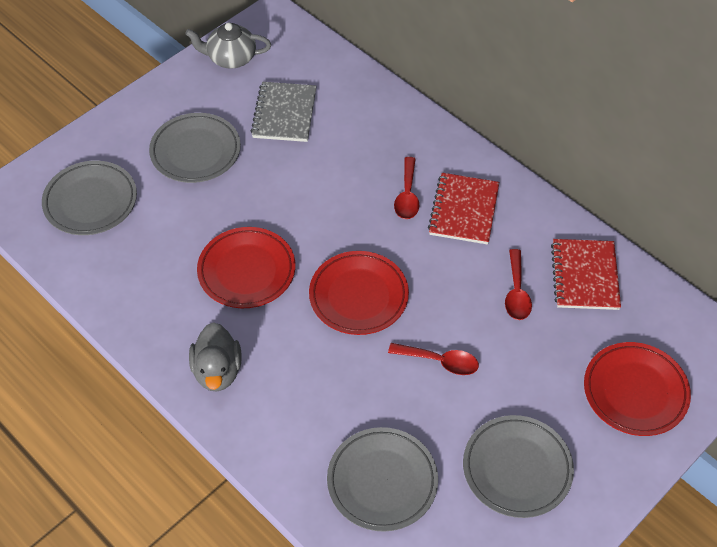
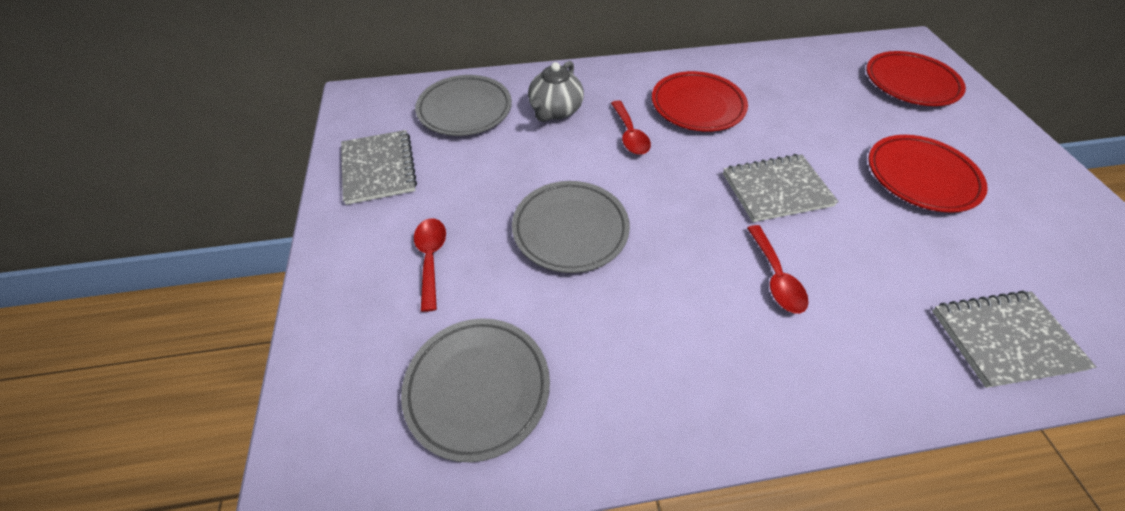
grey duck: 1 -> 0
grey notebook: 1 -> 3
grey plate: 4 -> 3
red notebook: 2 -> 0

